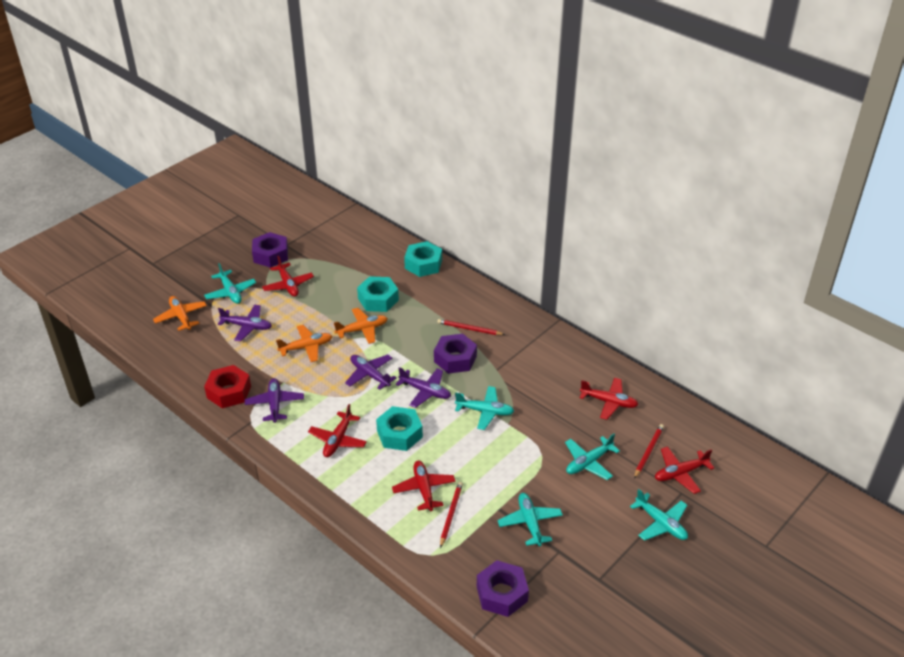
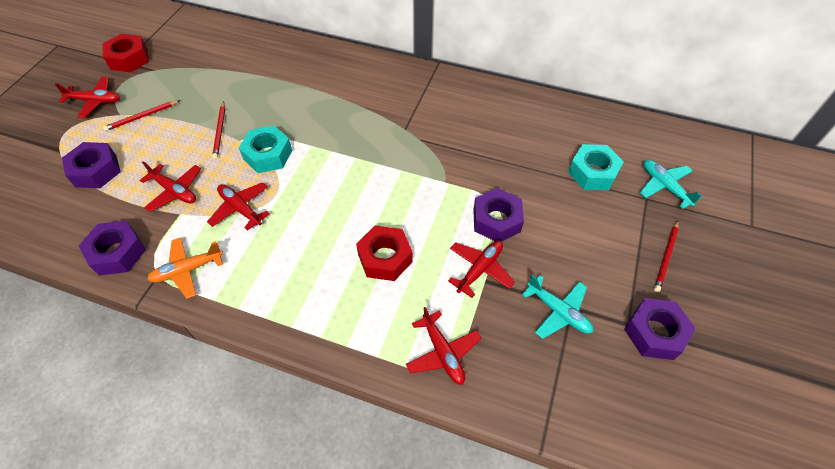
orange plane: 3 -> 1
purple nut: 3 -> 4
purple plane: 4 -> 0
red nut: 1 -> 2
turquoise nut: 3 -> 2
turquoise plane: 5 -> 2

